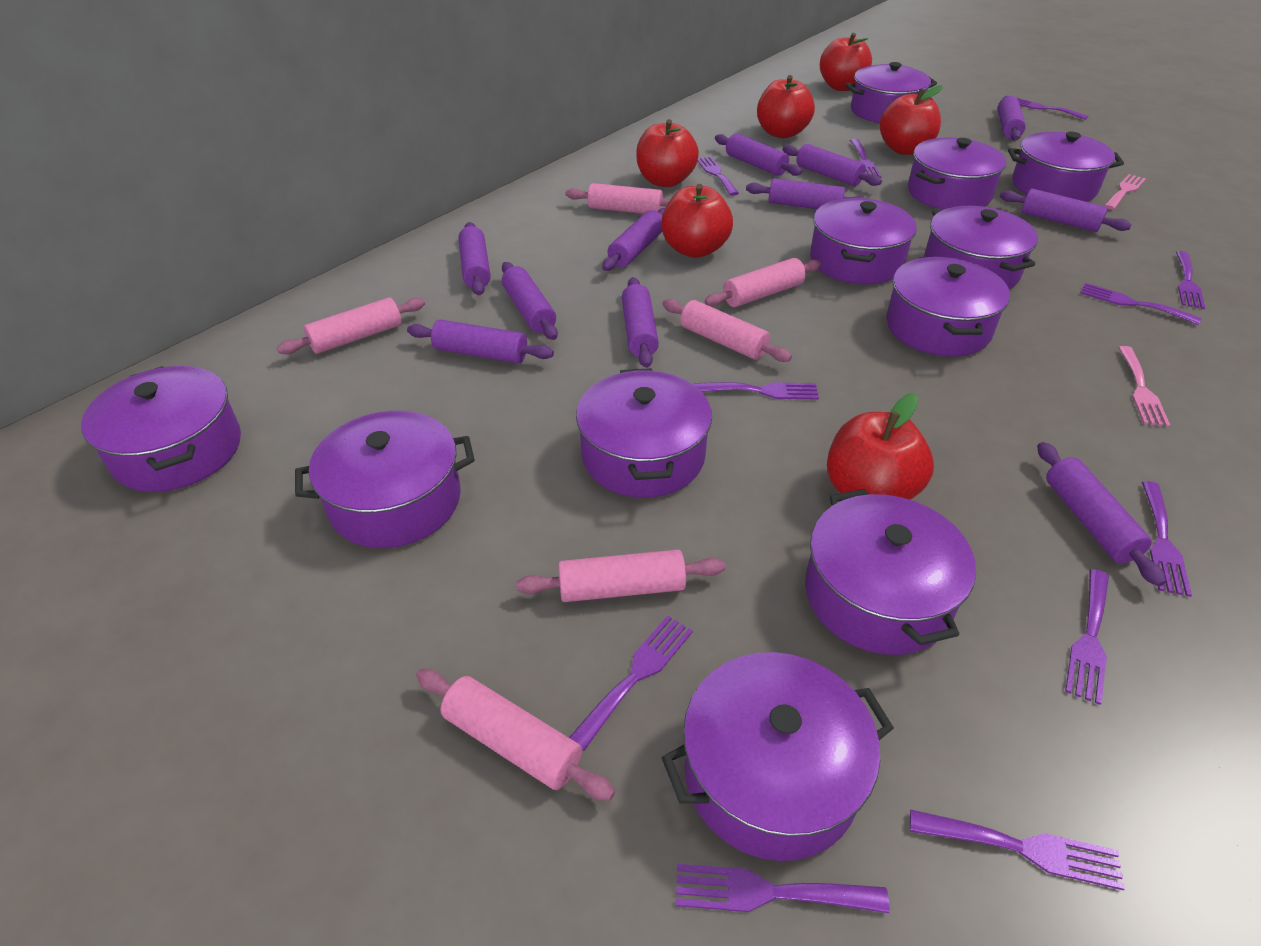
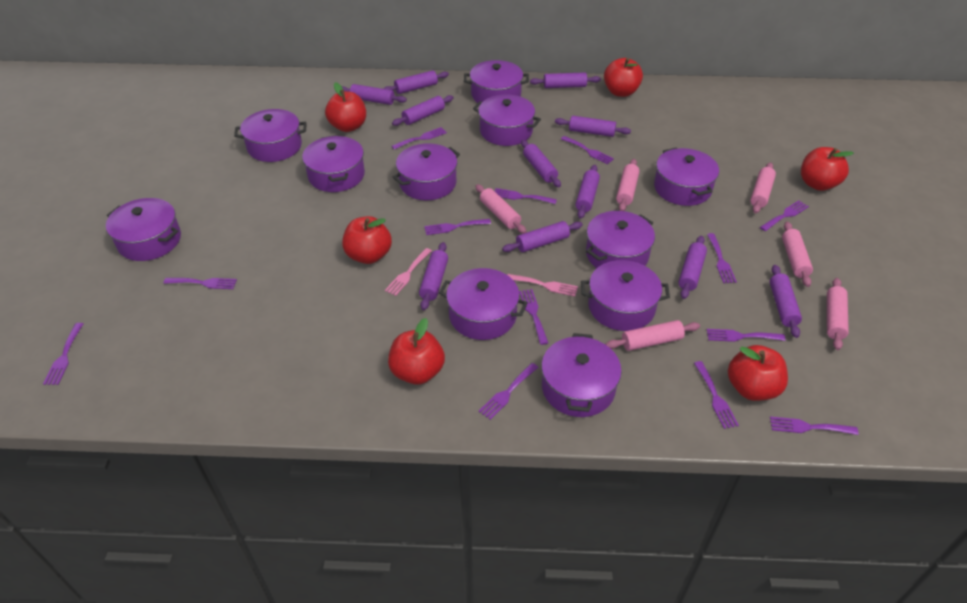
purple fork: 11 -> 13

